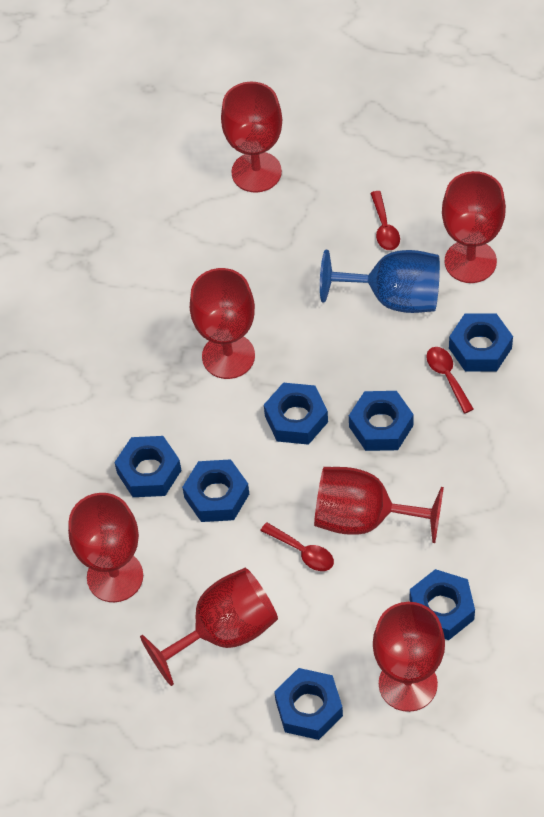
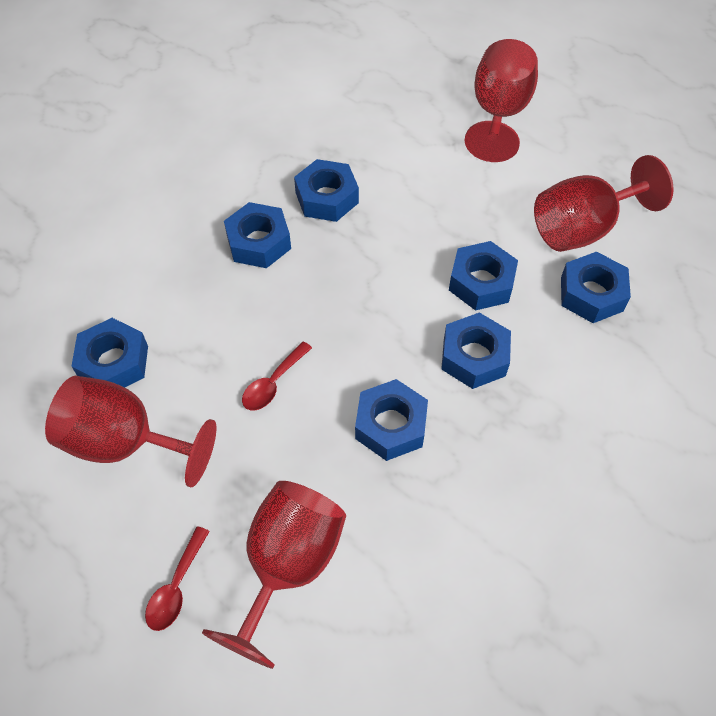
blue goblet: 1 -> 0
red goblet: 7 -> 4
red spoon: 3 -> 2

